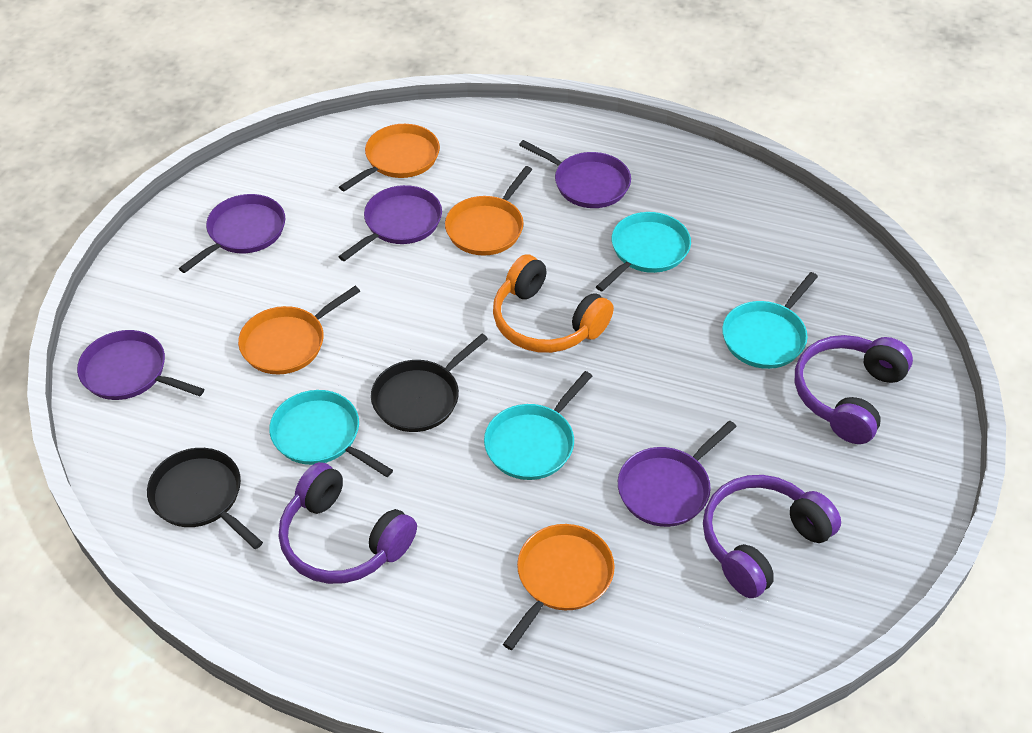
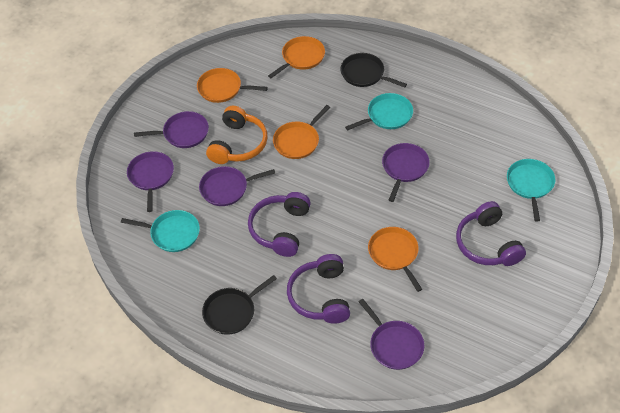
turquoise pan: 4 -> 3

